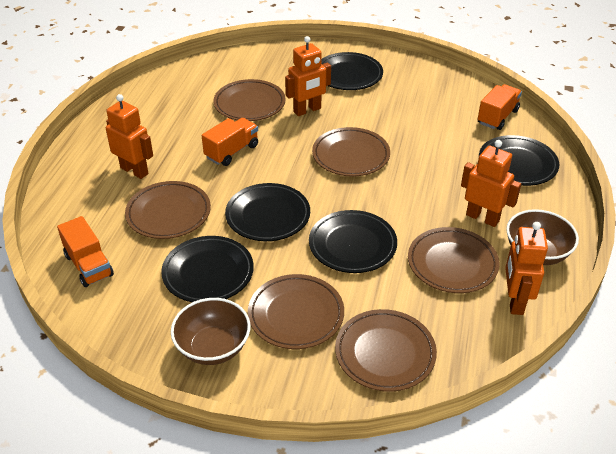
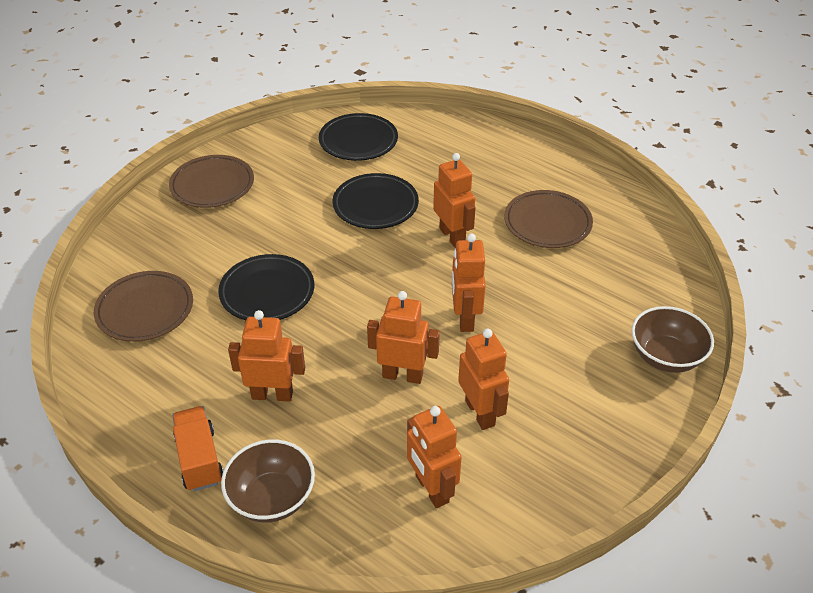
black plate: 5 -> 3
brown plate: 6 -> 3
orange robot: 4 -> 6
orange truck: 3 -> 1

